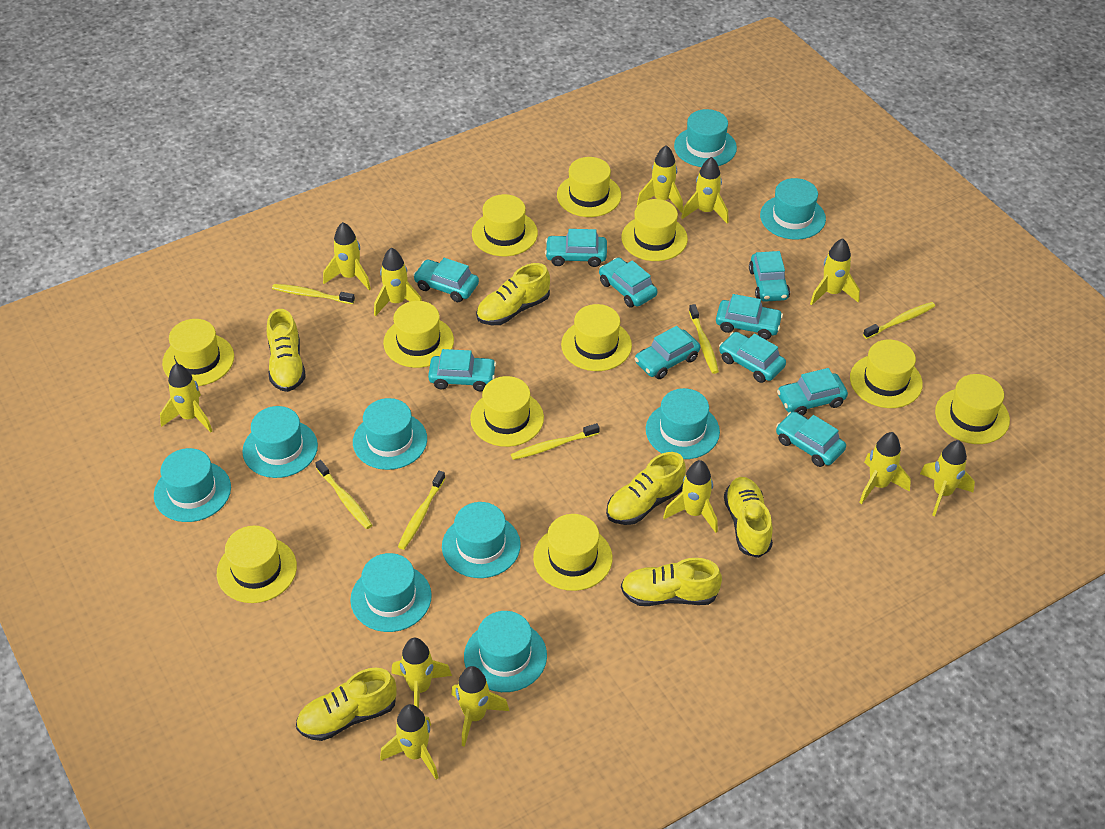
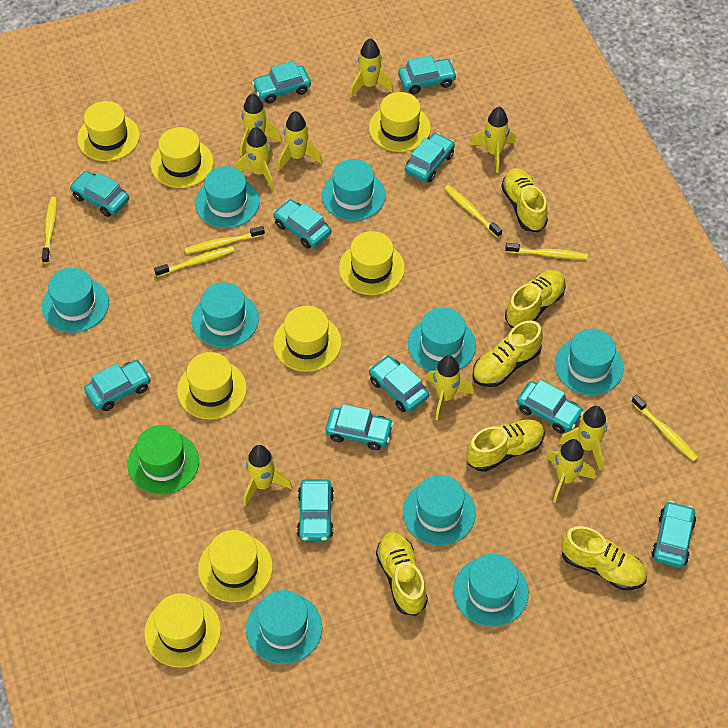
green hat: 0 -> 1
turquoise car: 10 -> 11
yellow hat: 11 -> 8
yellow rocket: 12 -> 9

